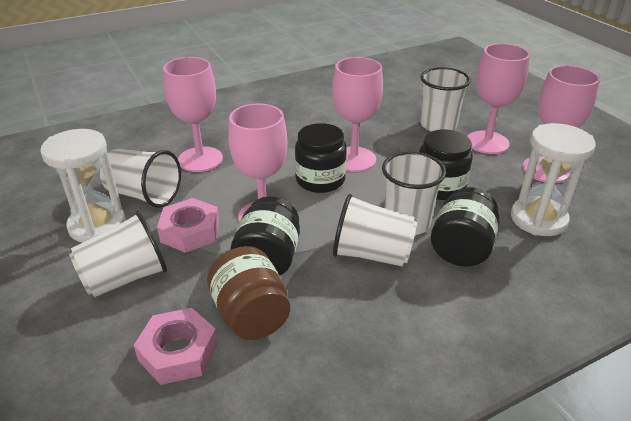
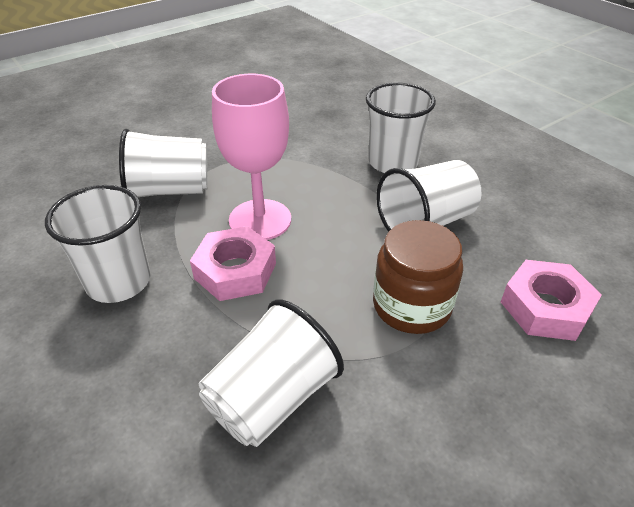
black jar: 4 -> 0
pink goblet: 5 -> 1
white hourglass: 2 -> 0

